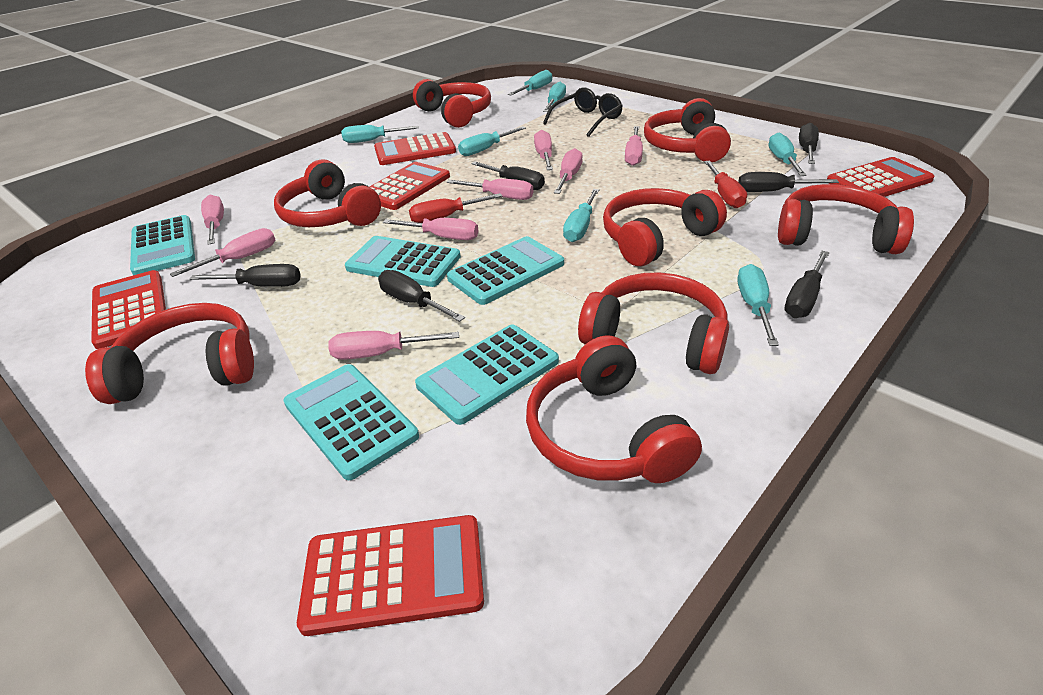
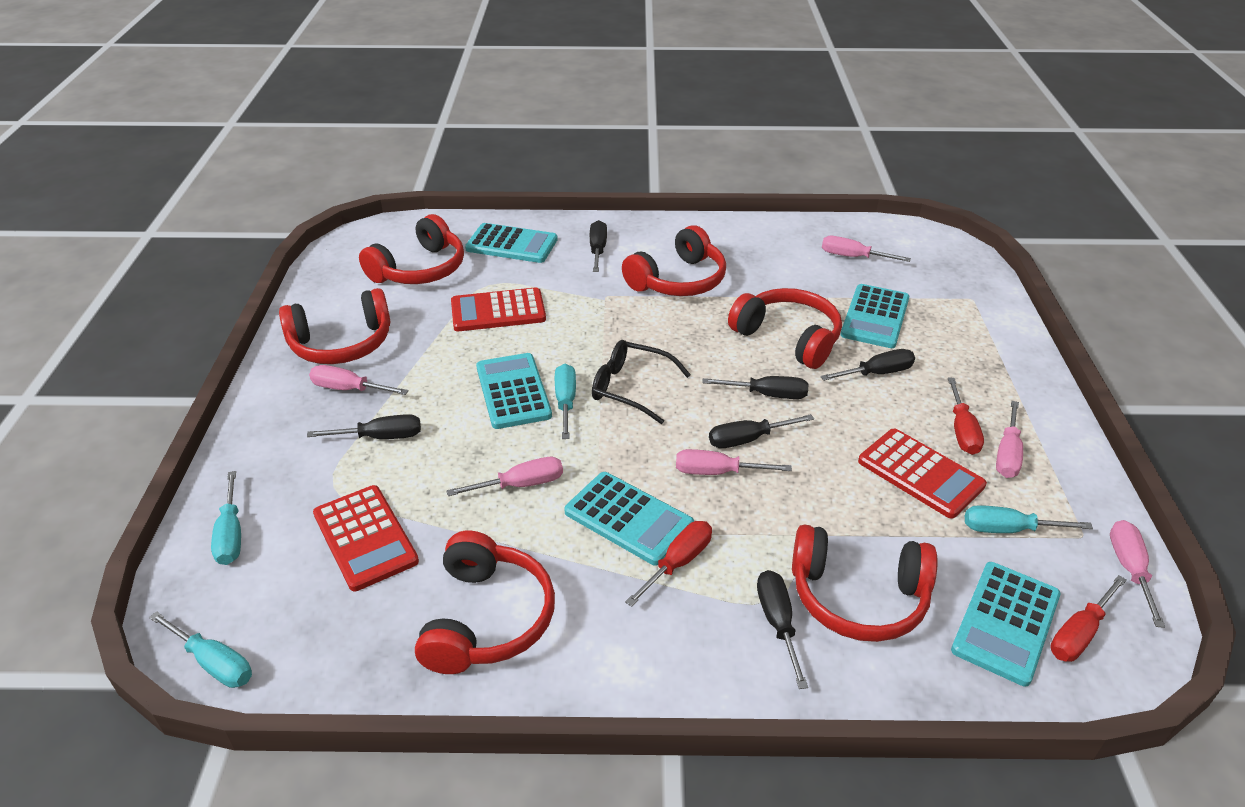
pink screwdriver: 8 -> 6
red calculator: 5 -> 3
red headphones: 8 -> 6
red screwdriver: 2 -> 3
turquoise screwdriver: 7 -> 4

